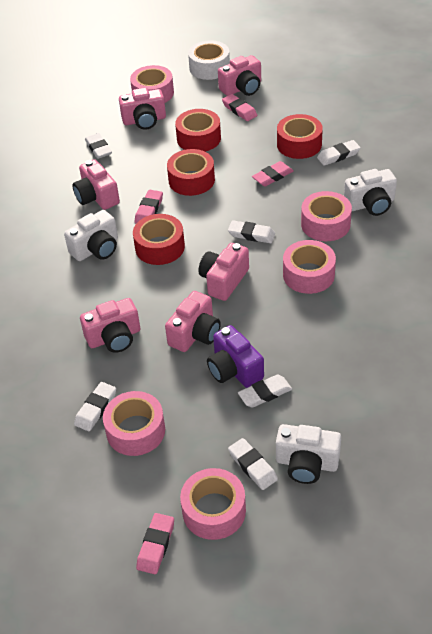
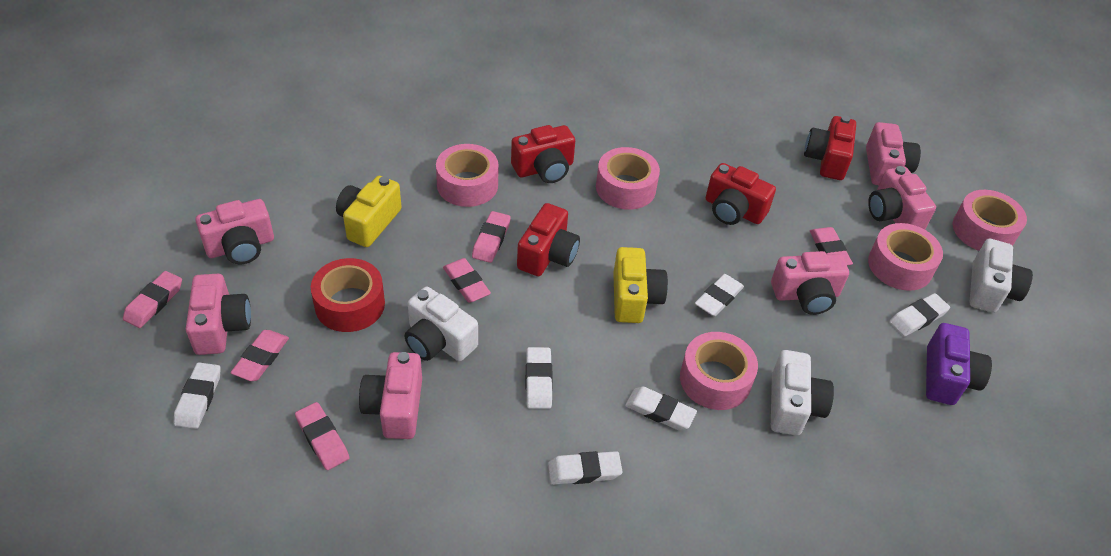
pink eraser: 4 -> 6
red camera: 0 -> 4
red tape: 4 -> 1
white tape: 1 -> 0
yellow camera: 0 -> 2

